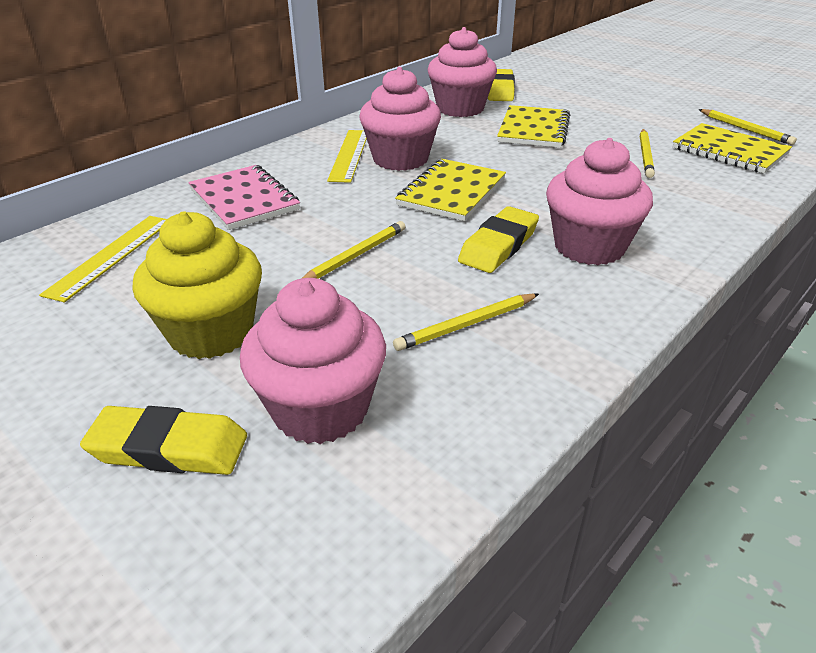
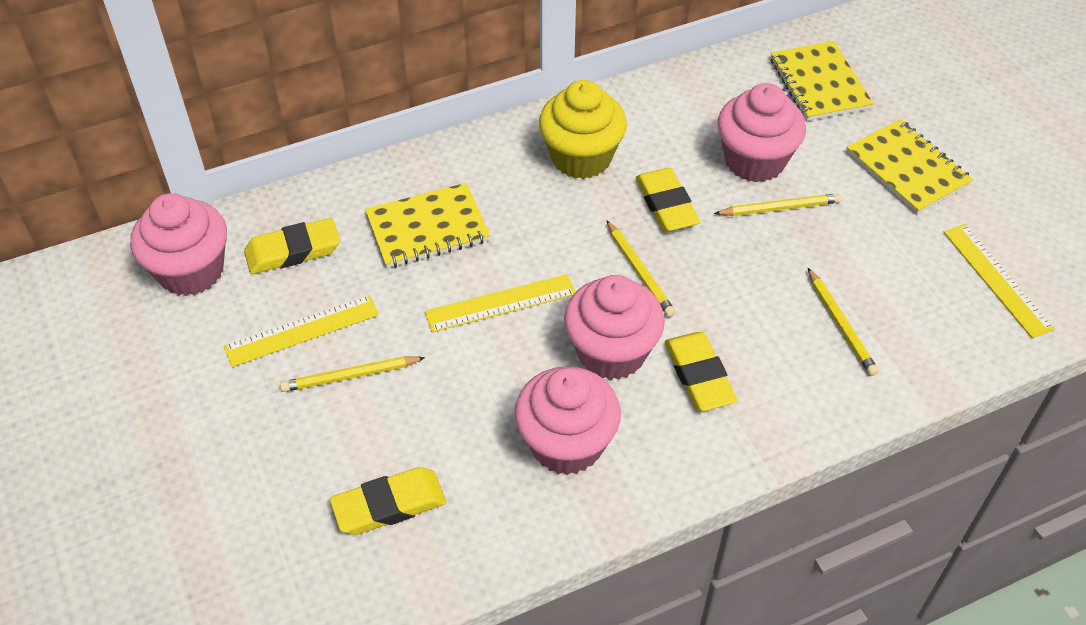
pink notebook: 1 -> 0
yellow eraser: 3 -> 4
yellow ruler: 2 -> 3

